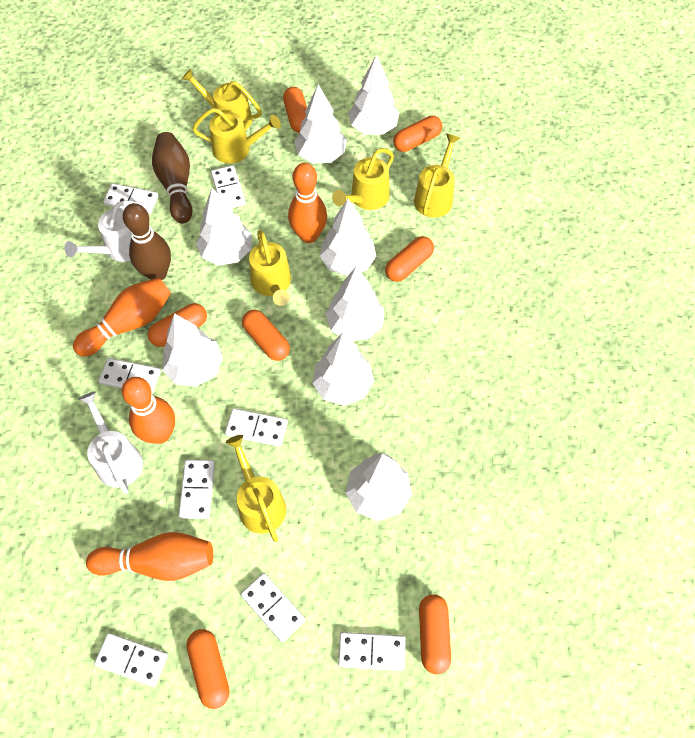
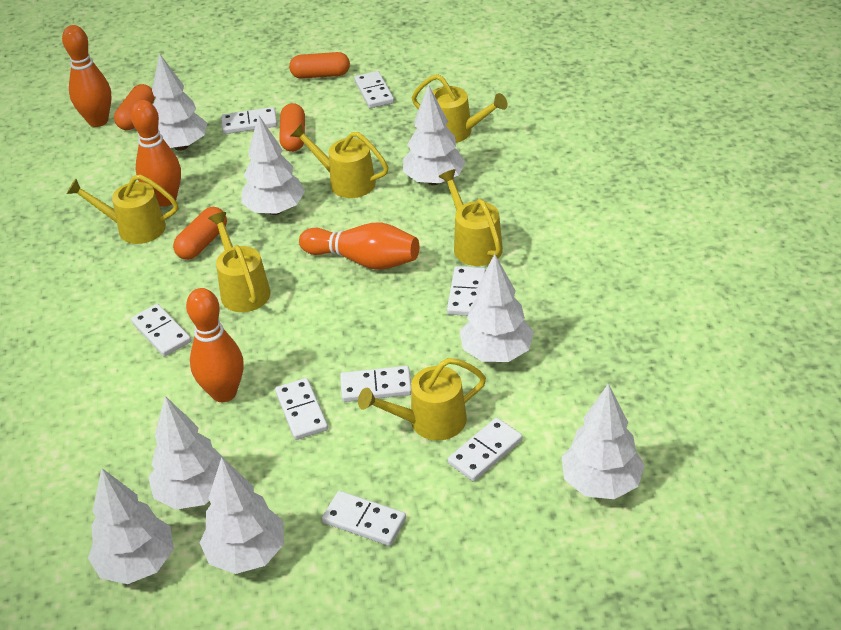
brown bowling pin: 2 -> 0
orange capsule: 7 -> 4
white watering can: 2 -> 0

